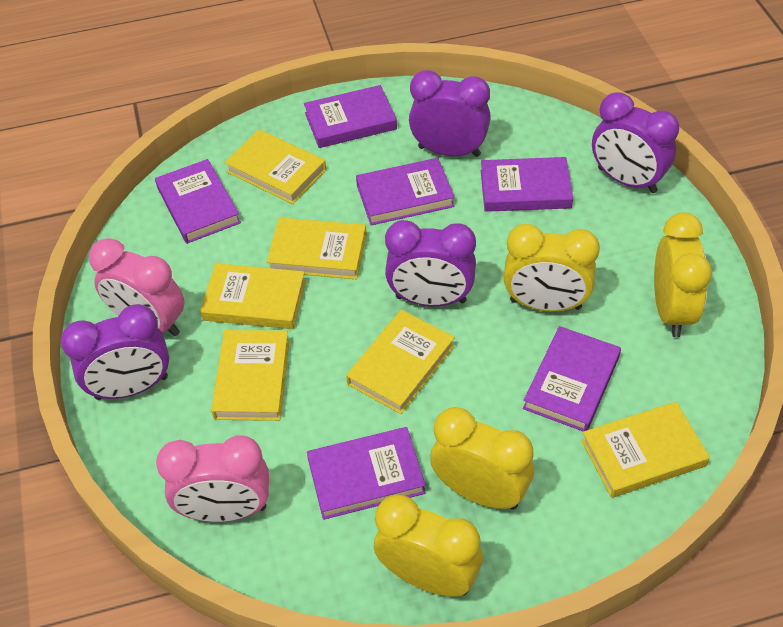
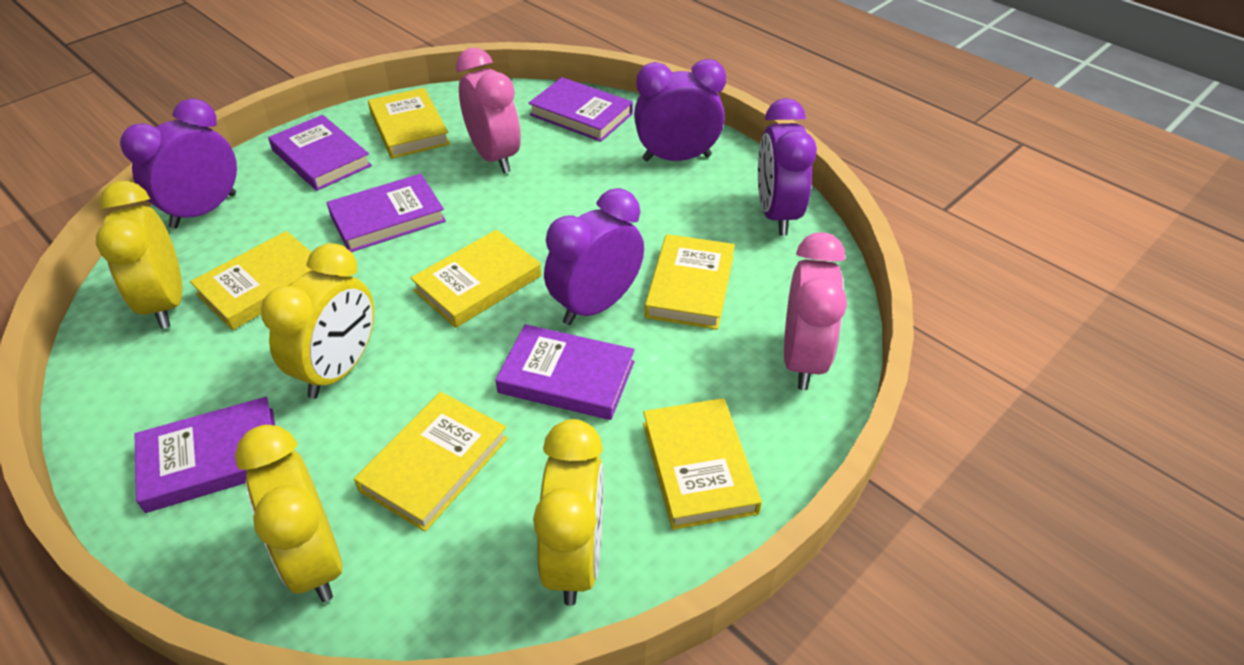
purple book: 6 -> 5

